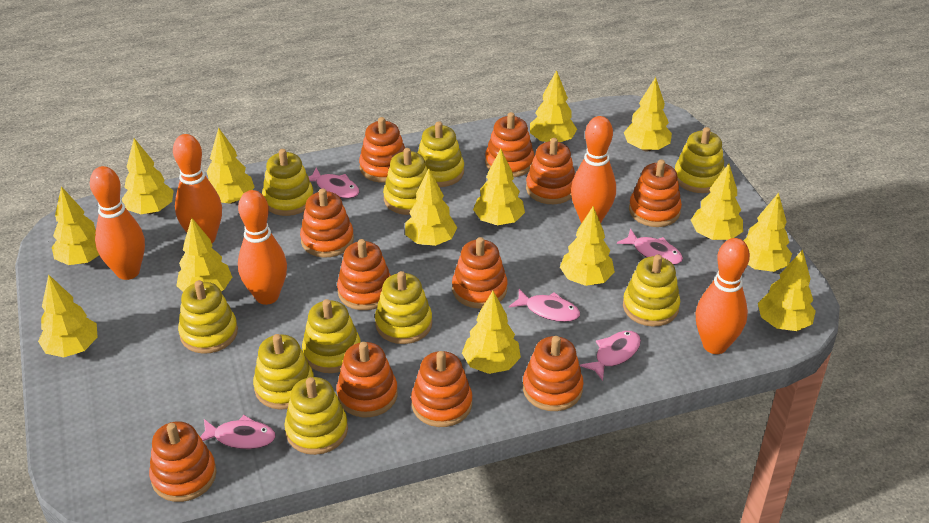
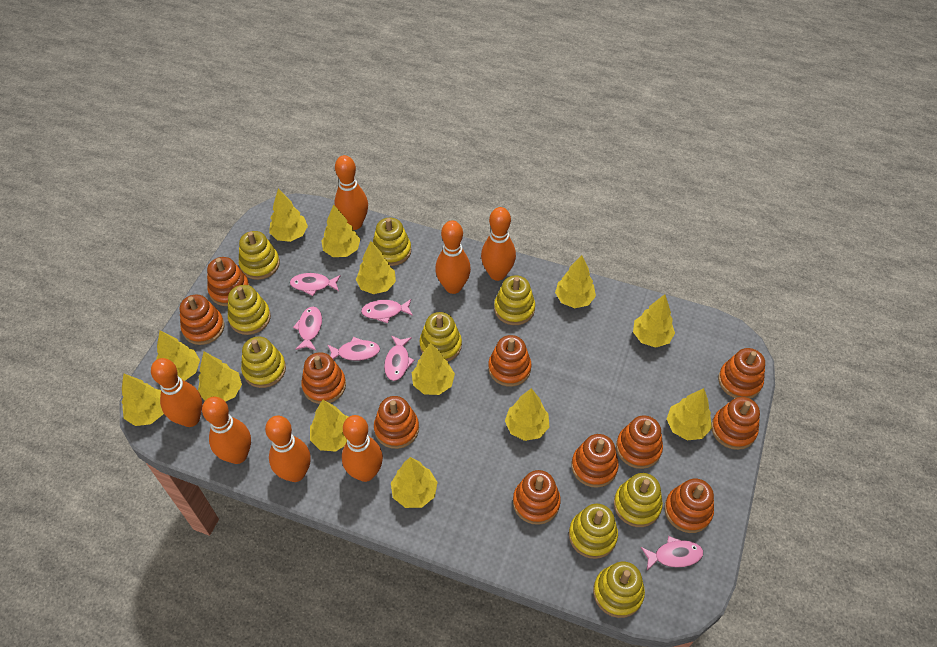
orange bowling pin: 5 -> 7
pink fish: 5 -> 6
yellow stacking toy: 10 -> 9
yellow tree: 14 -> 13

